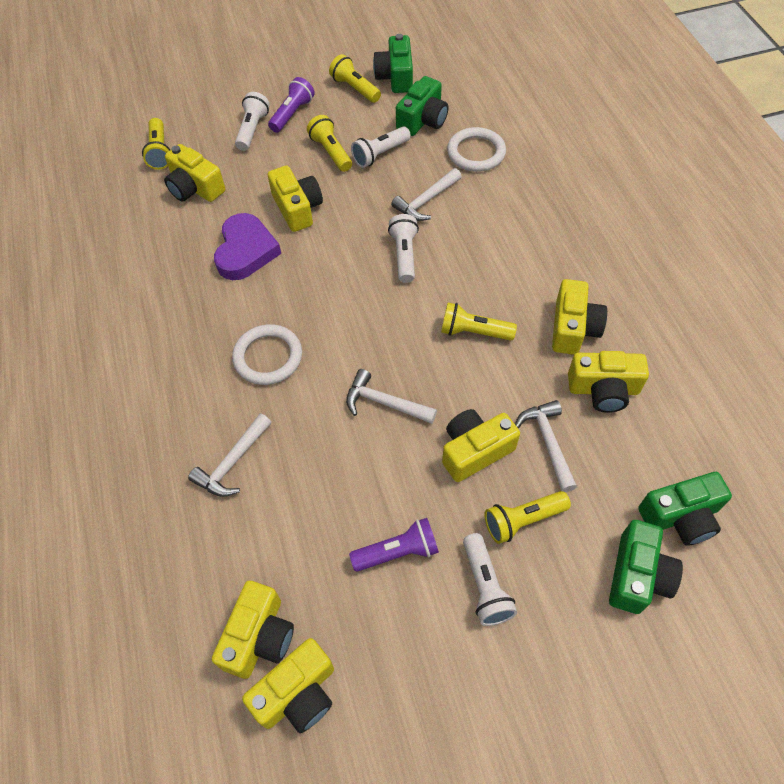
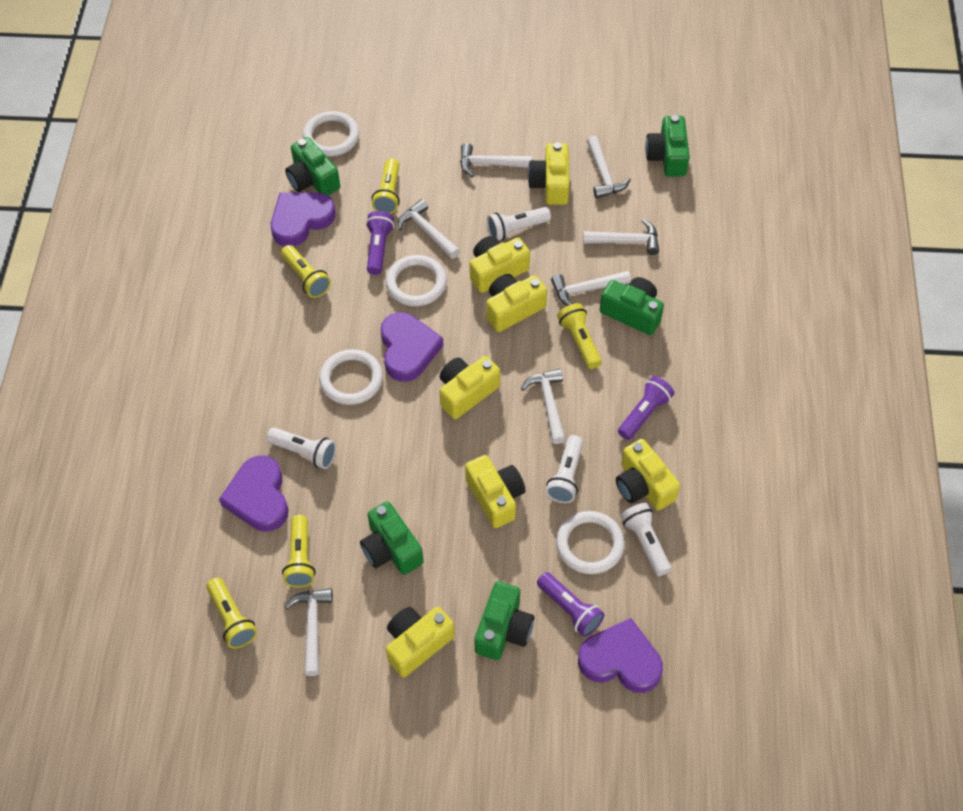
green camera: 4 -> 5
purple flashlight: 2 -> 3
purple heart: 1 -> 4
white hammer: 4 -> 7
white ring: 2 -> 4

